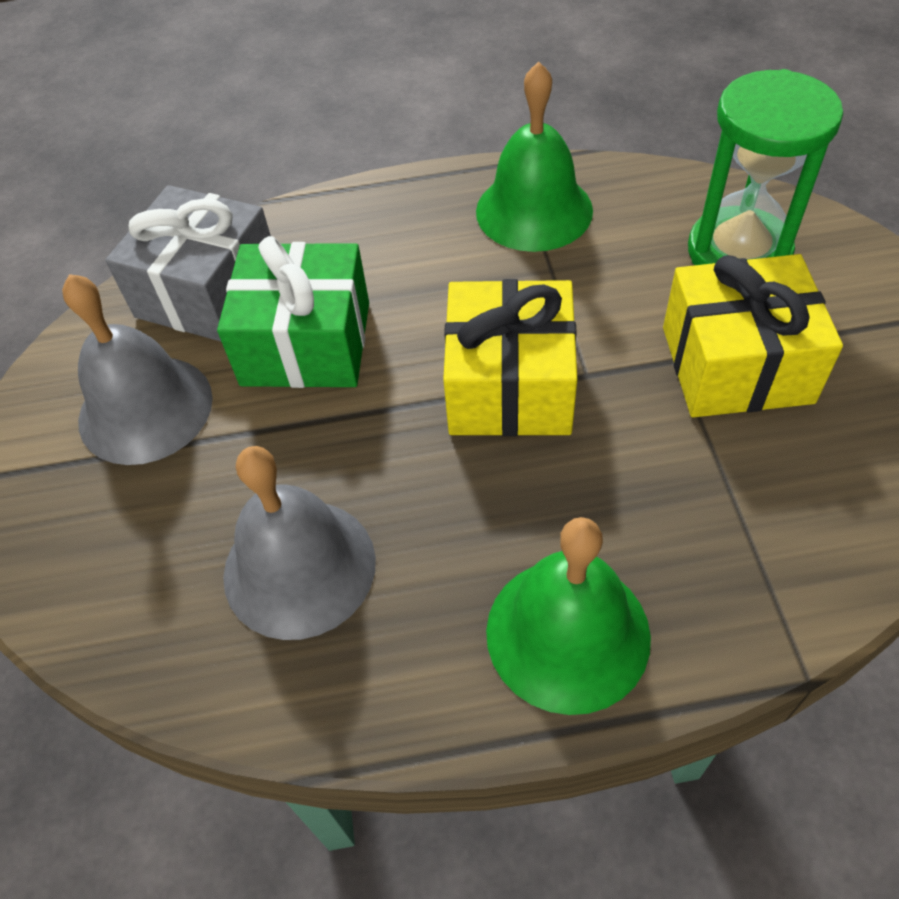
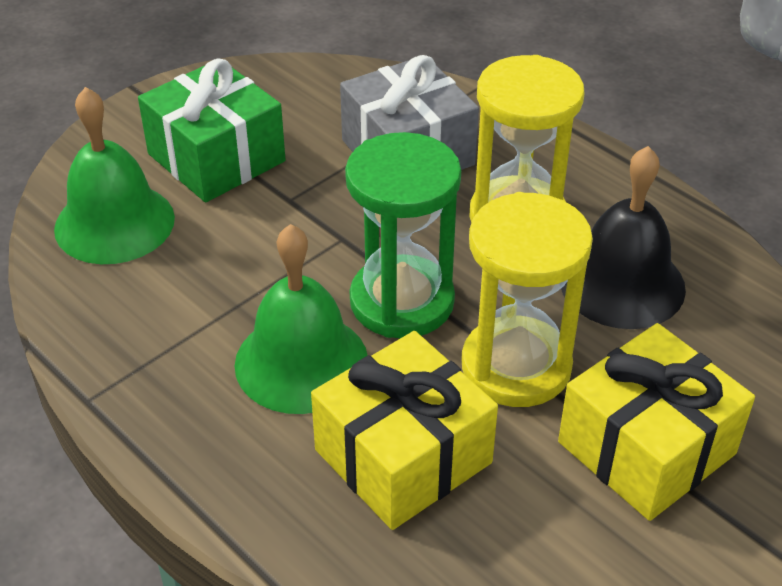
black bell: 0 -> 1
grey bell: 2 -> 0
yellow hourglass: 0 -> 2

